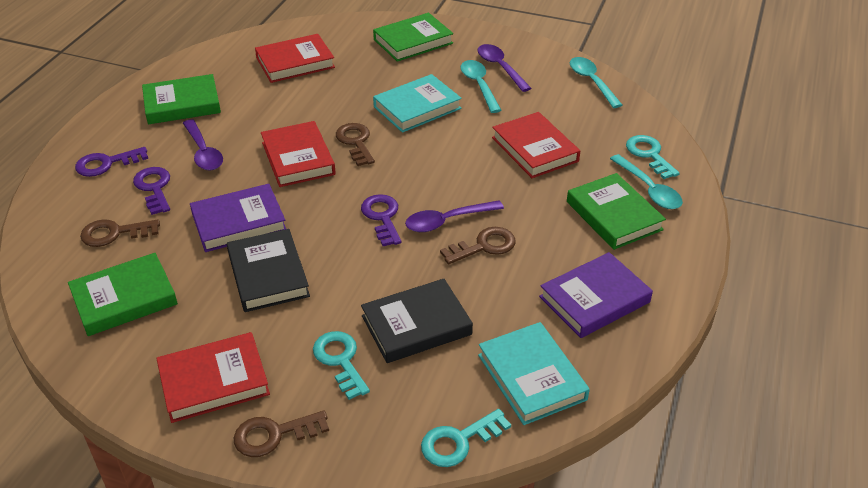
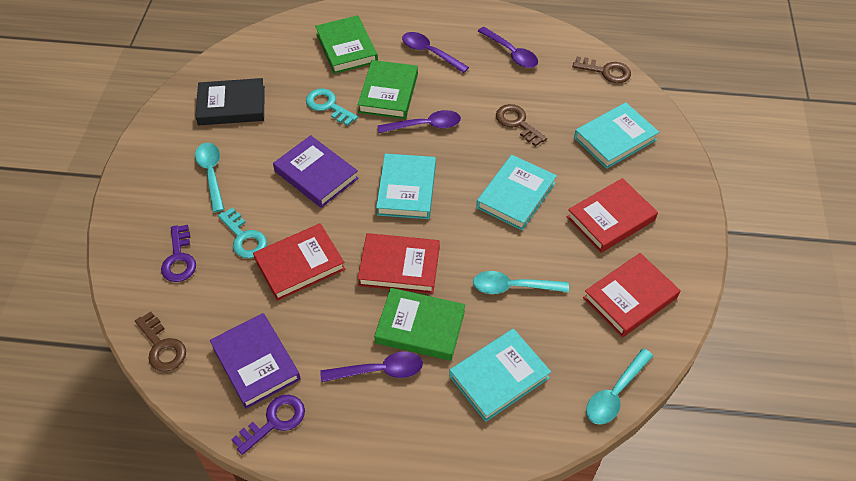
black book: 2 -> 1
brown key: 4 -> 3
green book: 4 -> 3
purple key: 3 -> 2
purple spoon: 3 -> 4
turquoise book: 2 -> 4
turquoise key: 3 -> 2

